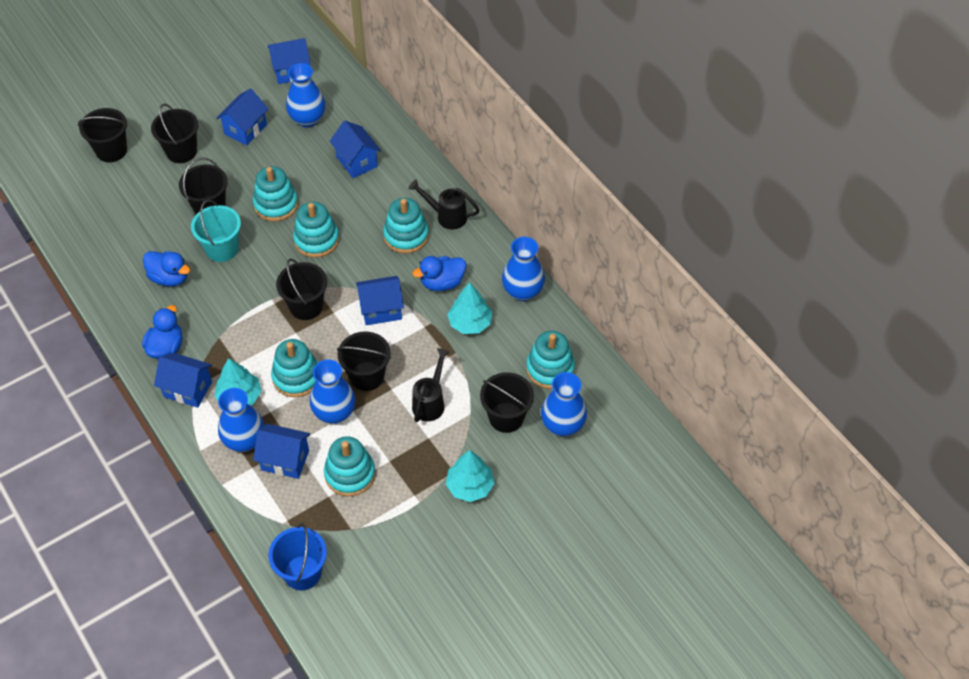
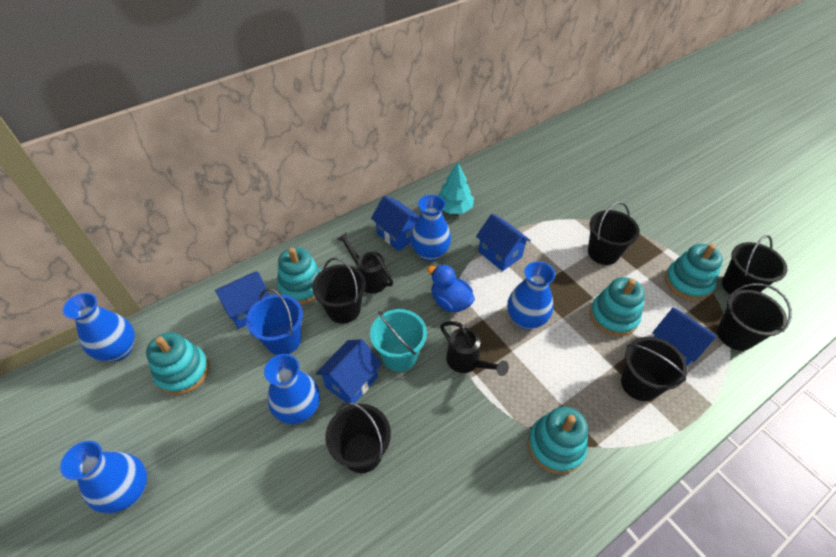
blue duck: 3 -> 1
blue house: 6 -> 5
turquoise stacking toy: 6 -> 5
turquoise tree: 3 -> 1

